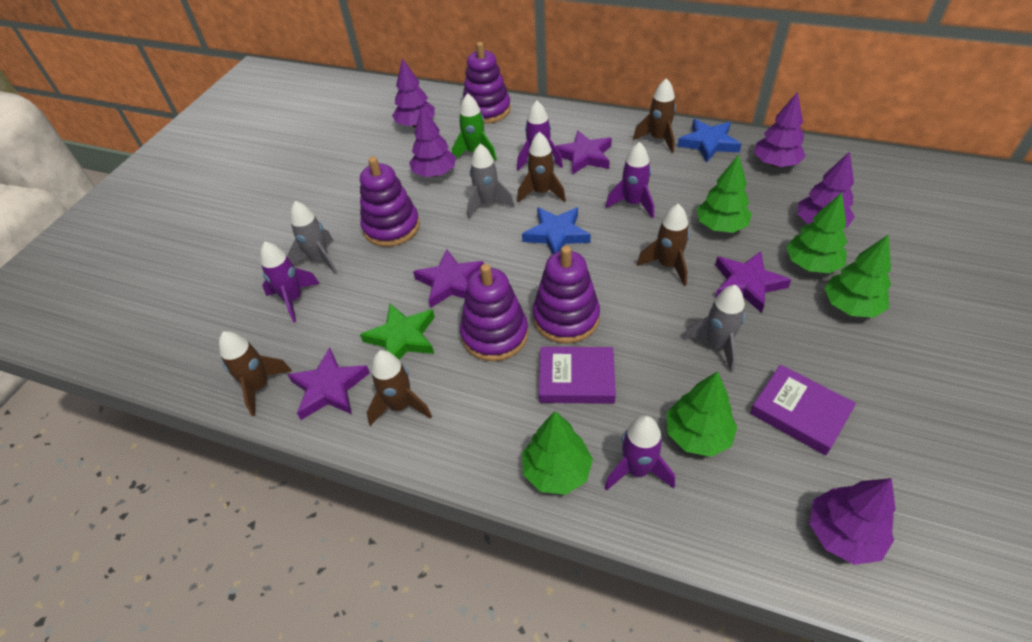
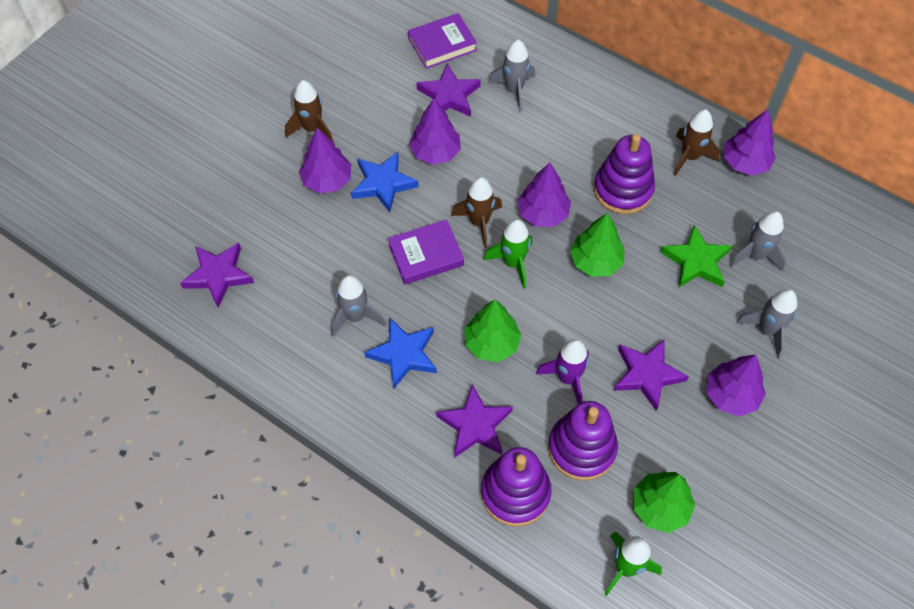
brown rocket: 5 -> 3
green rocket: 1 -> 2
green tree: 5 -> 3
grey rocket: 3 -> 4
purple rocket: 4 -> 1
purple stacking toy: 4 -> 3

